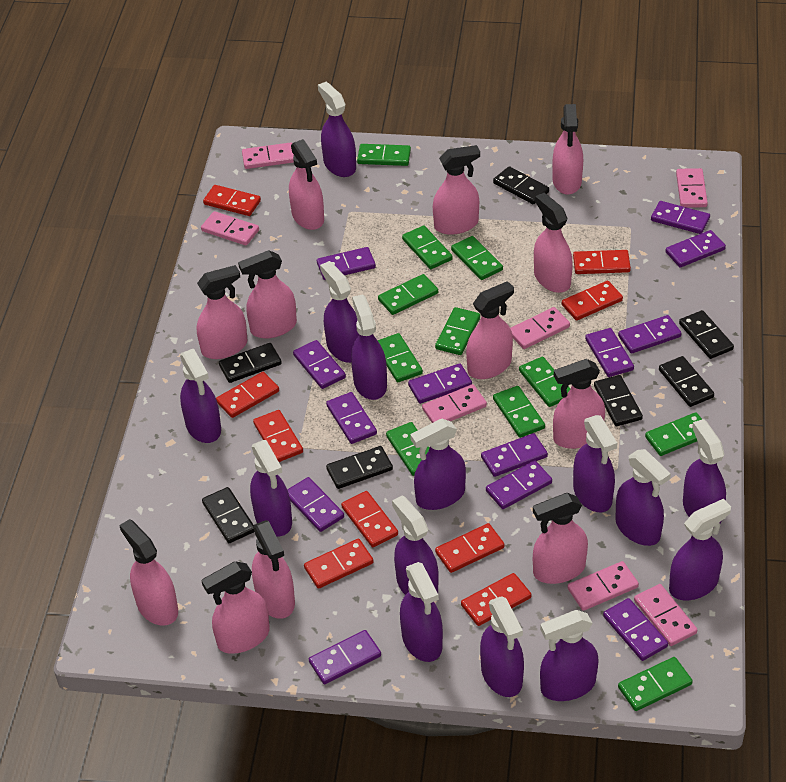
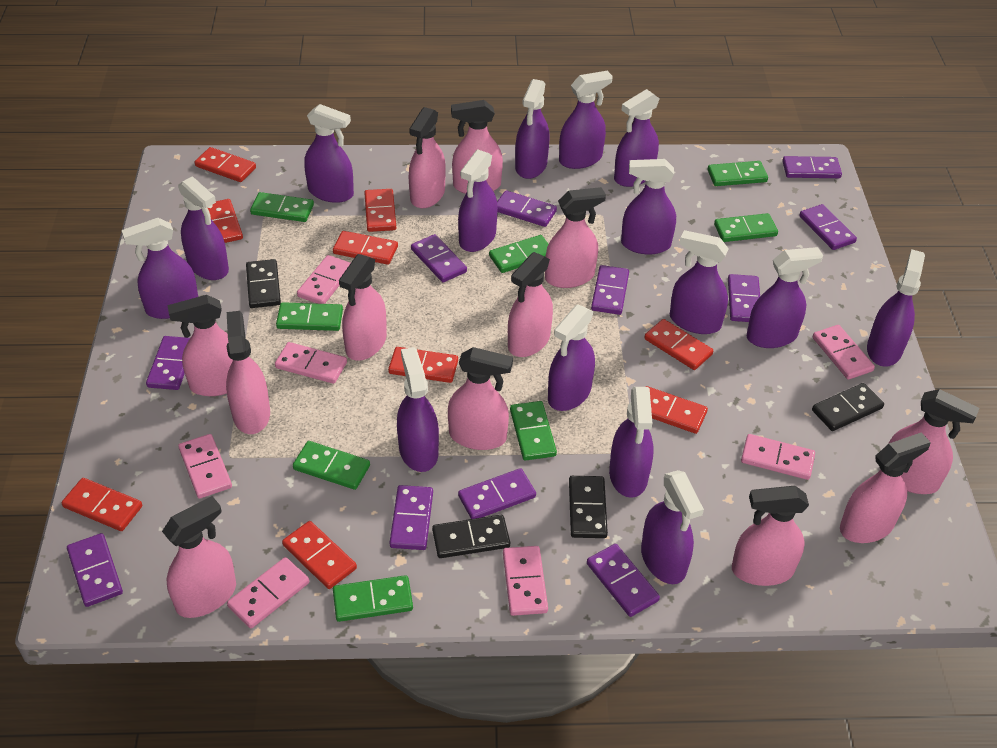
black domino: 7 -> 4
green domino: 11 -> 8
purple domino: 13 -> 11
purple spray bottle: 14 -> 15

